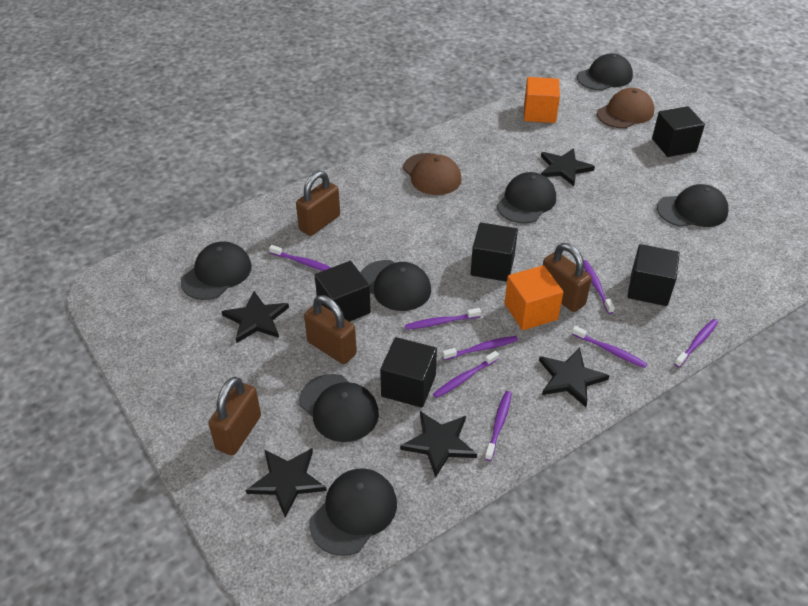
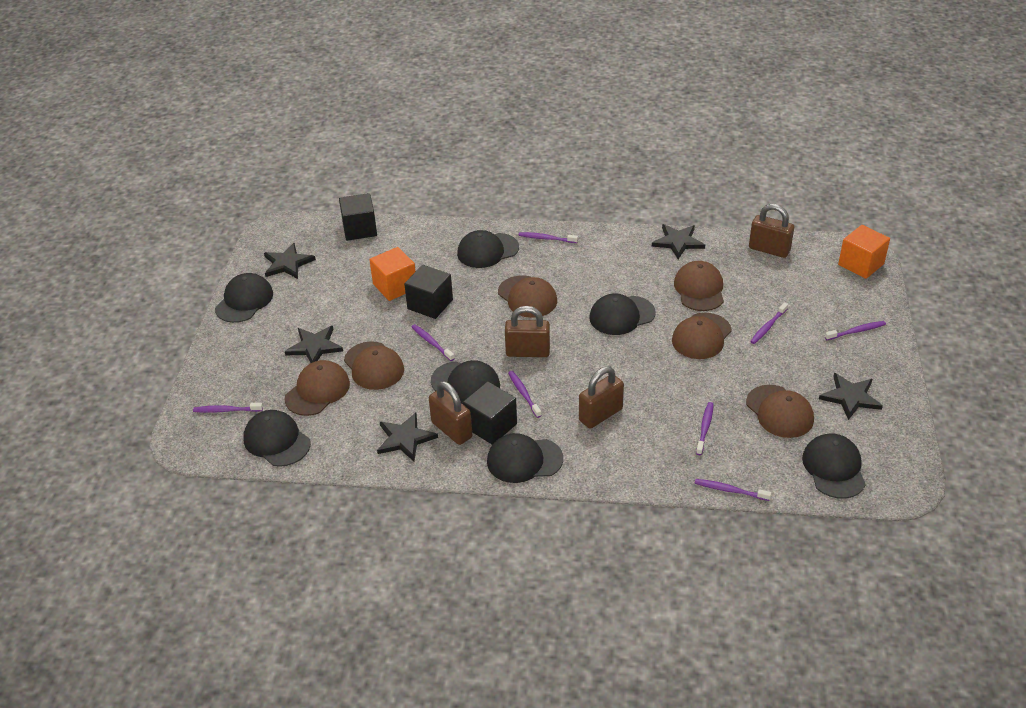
black cube: 5 -> 3
brown cap: 2 -> 6

